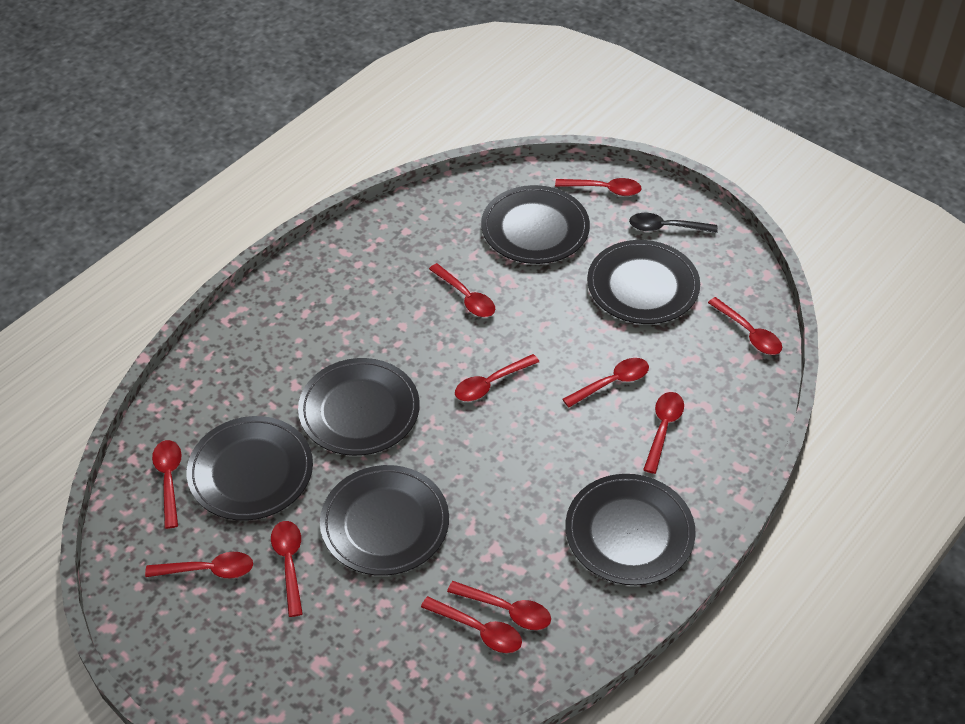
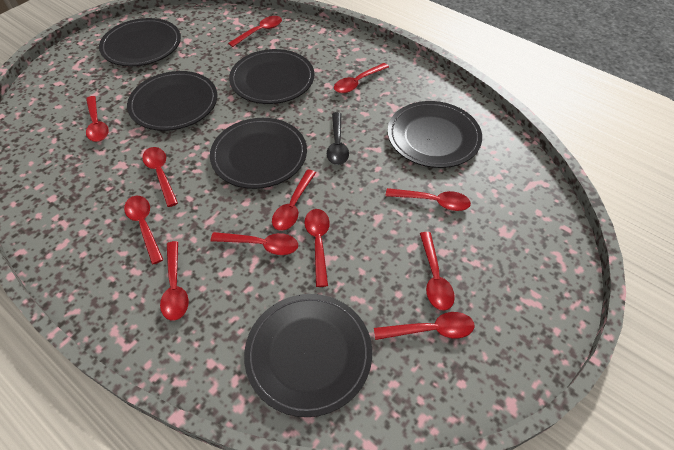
red spoon: 11 -> 12

